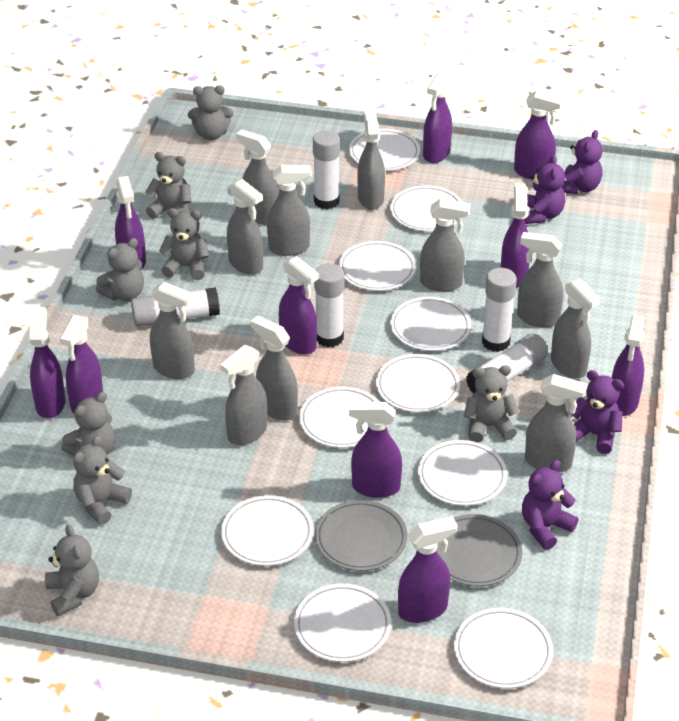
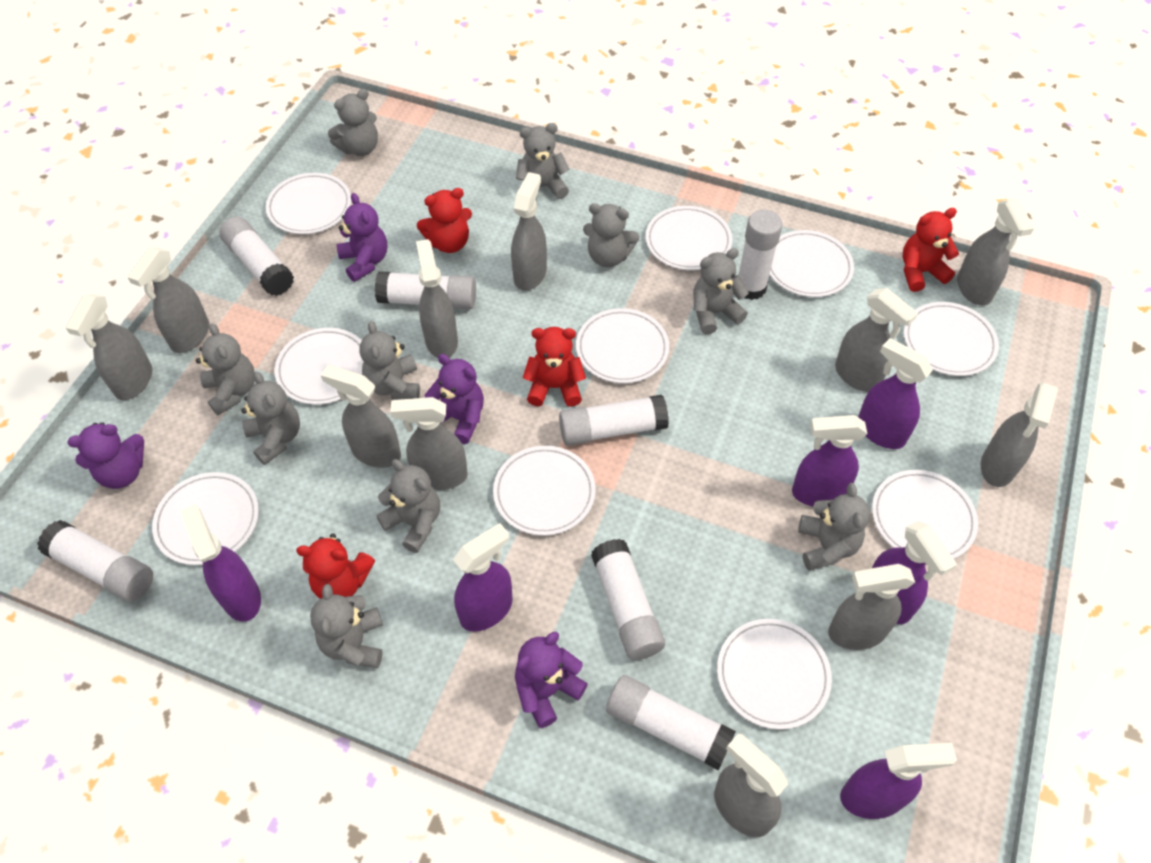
grey plate: 2 -> 0
grey teddy bear: 8 -> 10
purple spray bottle: 10 -> 6
red teddy bear: 0 -> 4
white glue stick: 5 -> 7

